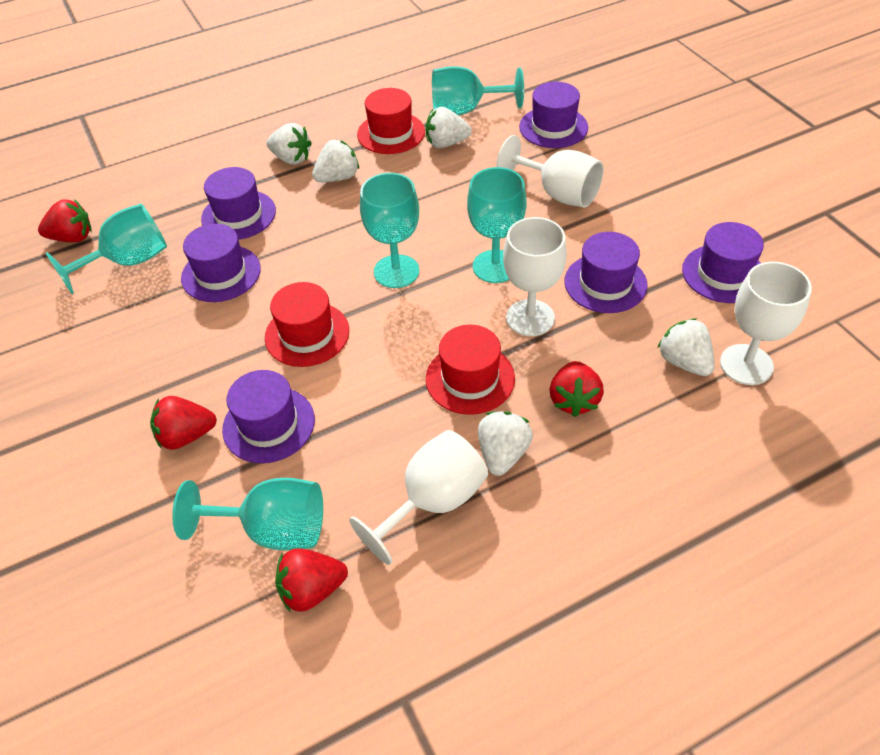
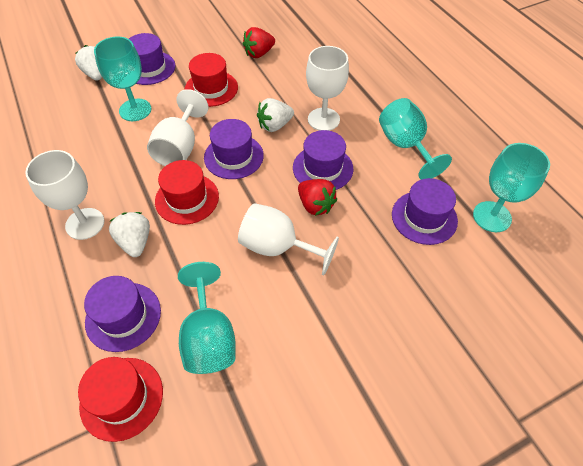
purple hat: 6 -> 5
red strawberry: 4 -> 2
turquoise goblet: 5 -> 4
white strawberry: 5 -> 3

